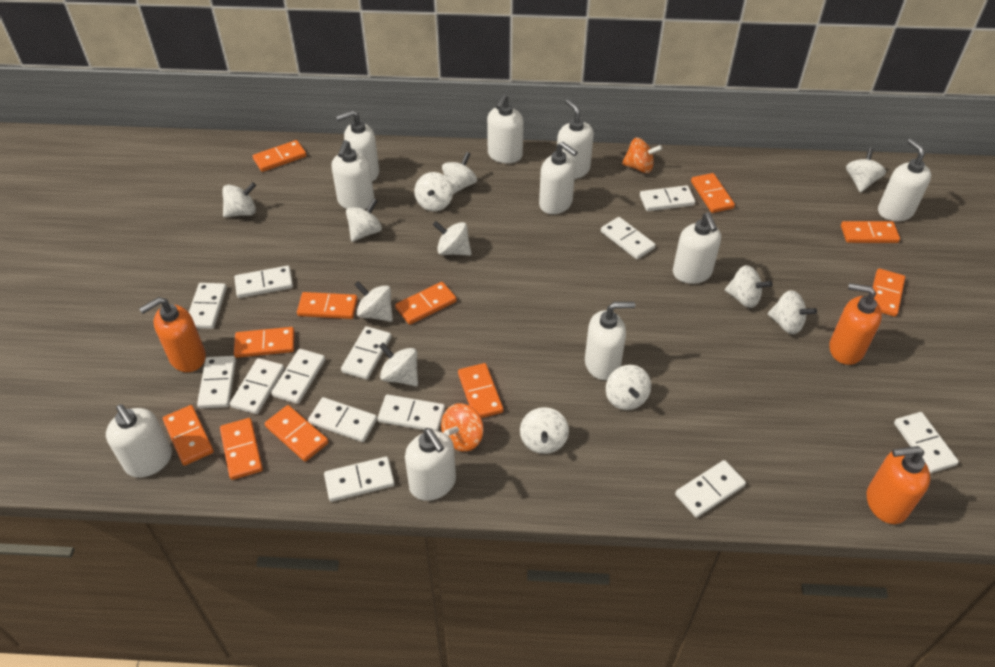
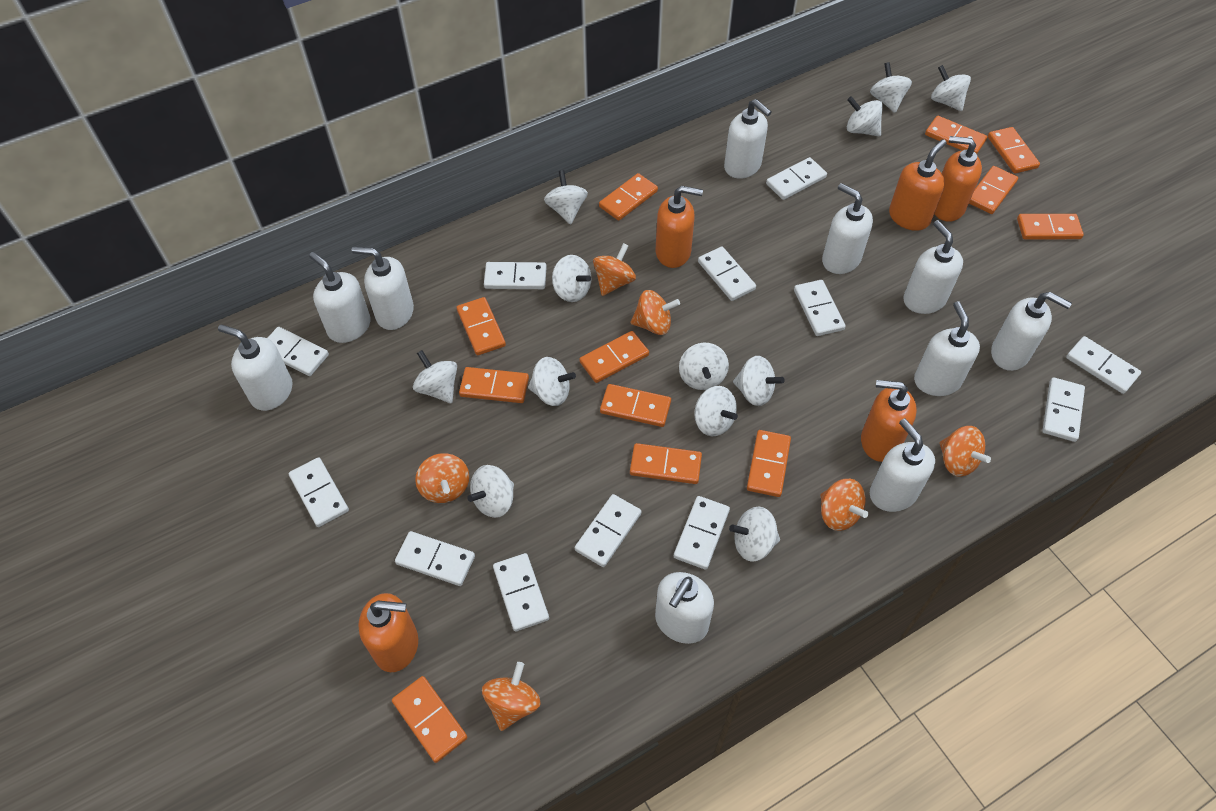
orange domino: 11 -> 12
orange soap dispenser: 3 -> 5
orange spinning top: 2 -> 6
white domino: 13 -> 12

